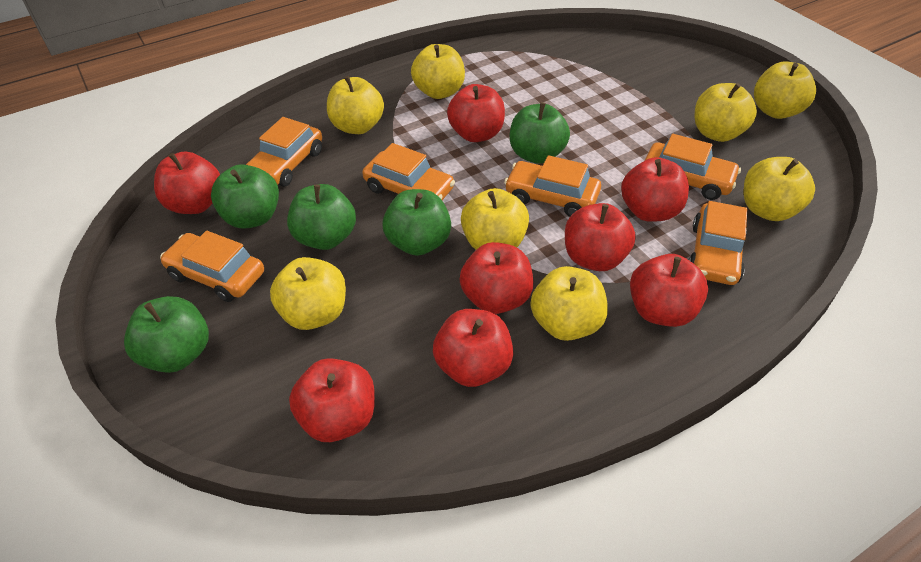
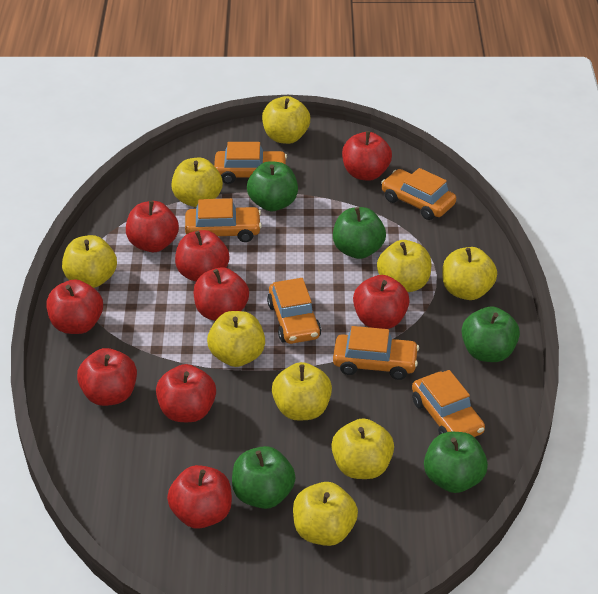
red apple: 8 -> 9
yellow apple: 8 -> 9

